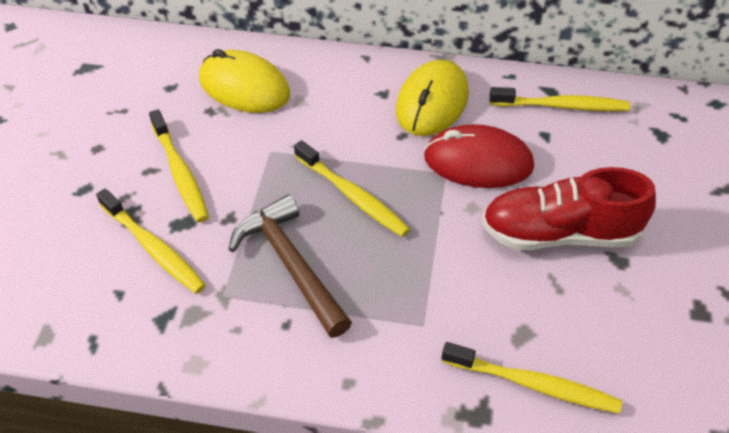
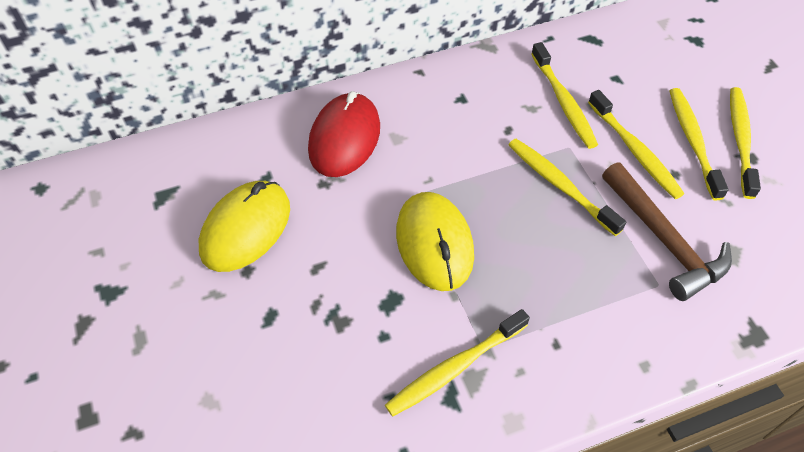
red shoe: 1 -> 0
yellow toothbrush: 5 -> 6

